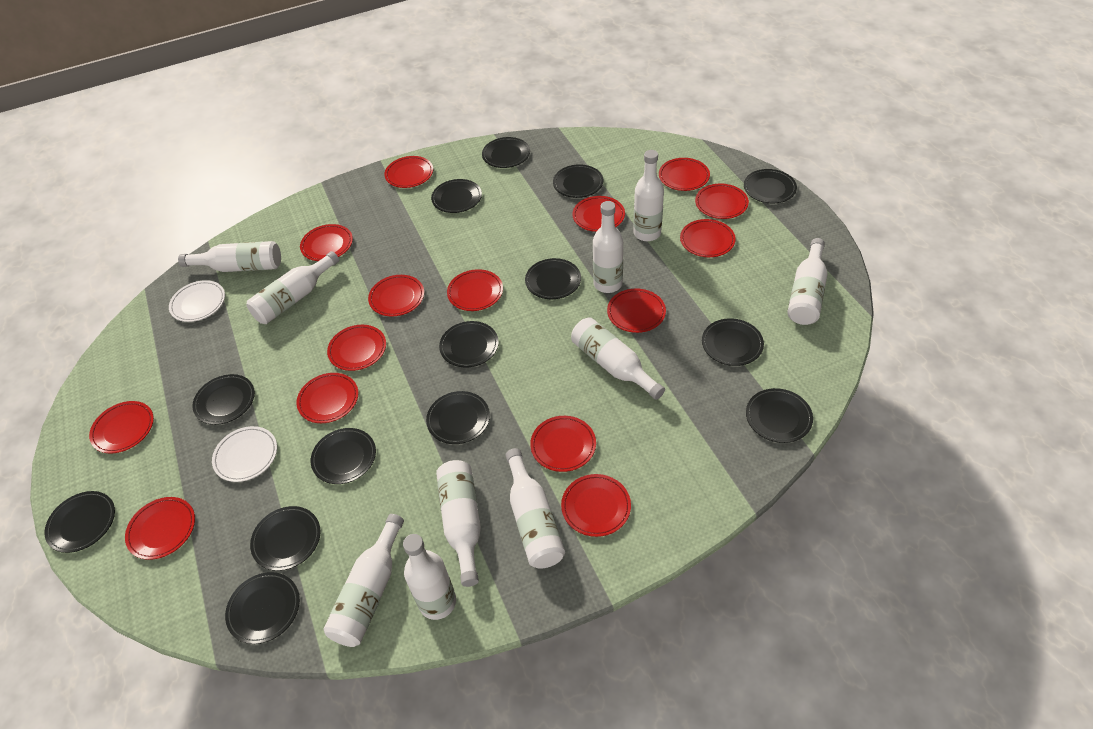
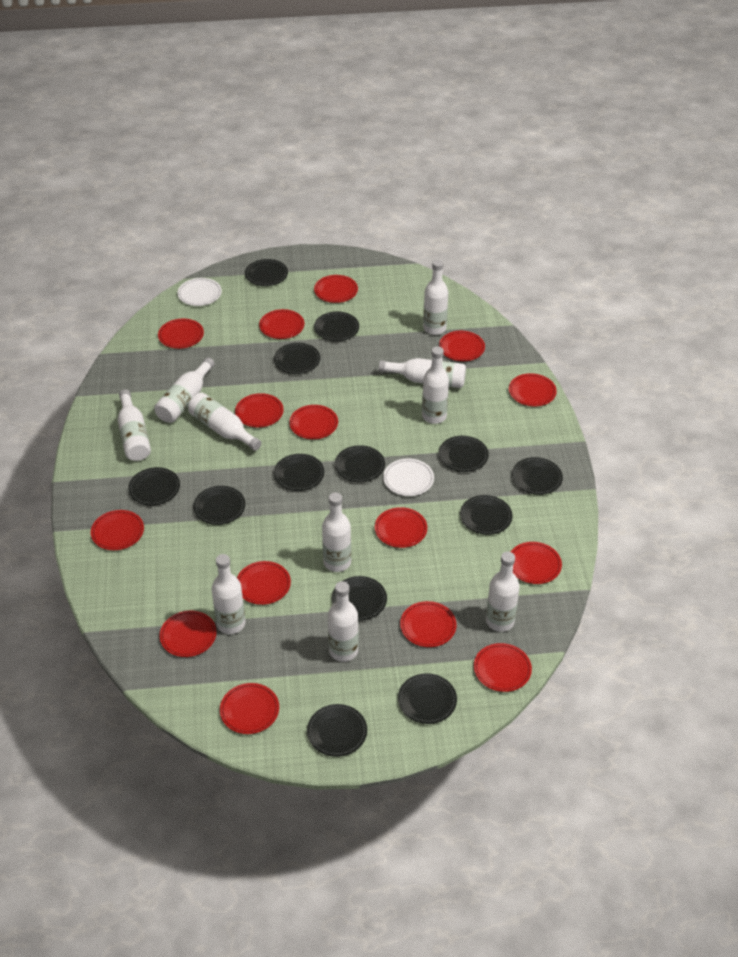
black plate: 14 -> 13

